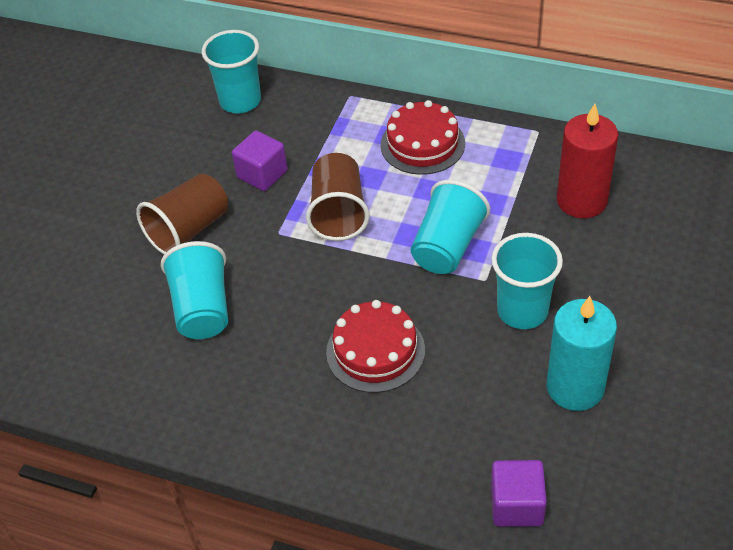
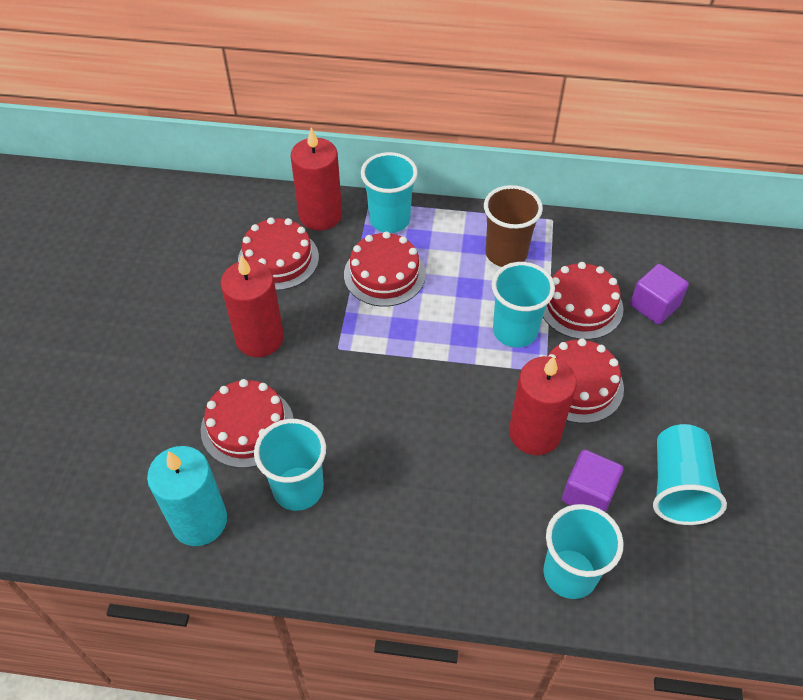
brown cup: 2 -> 1
red cake: 2 -> 5
red candle: 1 -> 3
turquoise cup: 4 -> 5

